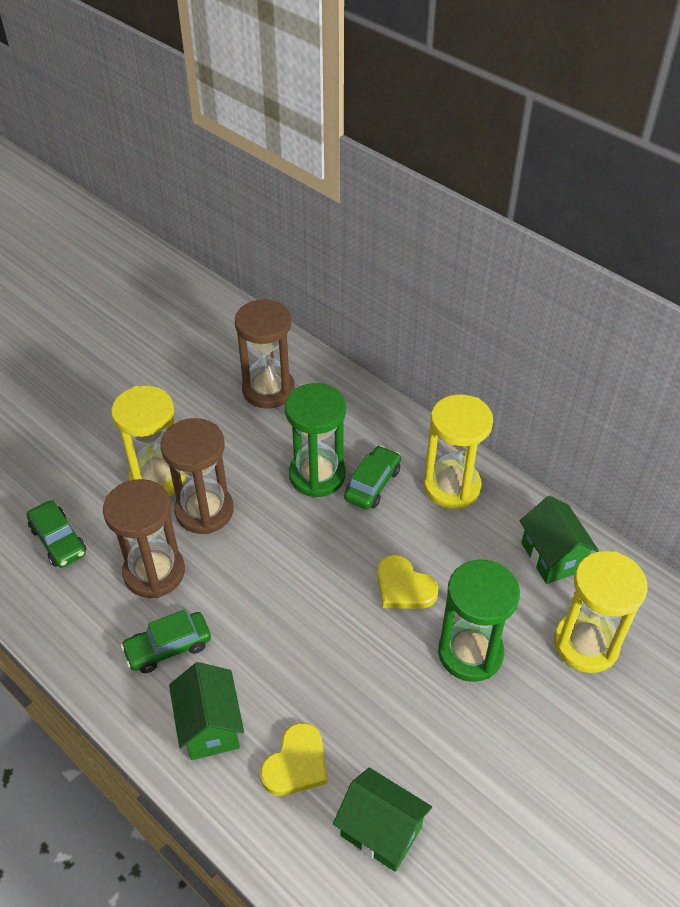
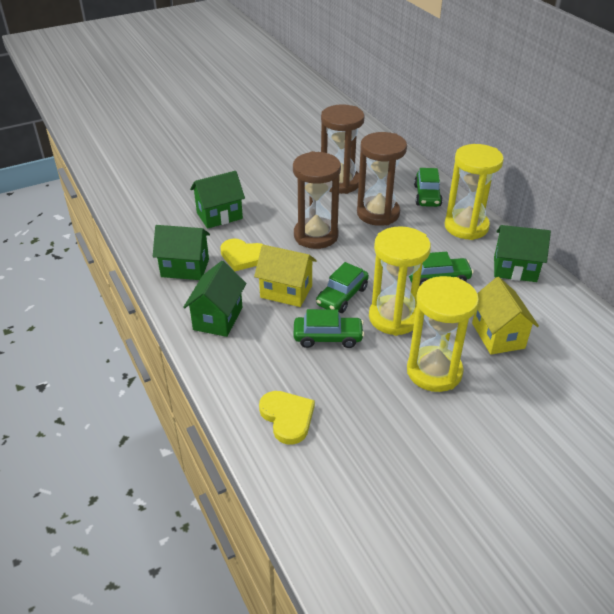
green car: 3 -> 4
green hourglass: 2 -> 0
green house: 3 -> 4
yellow house: 0 -> 2

